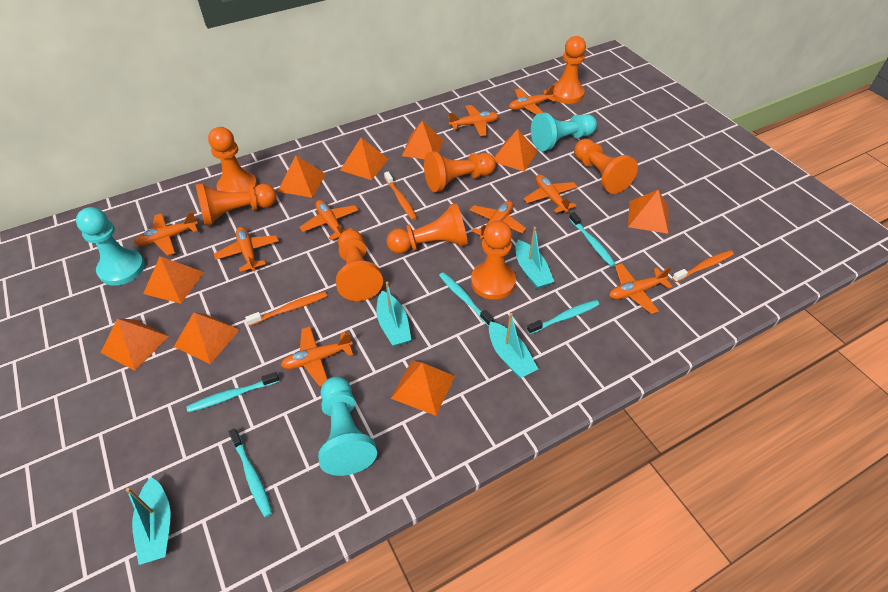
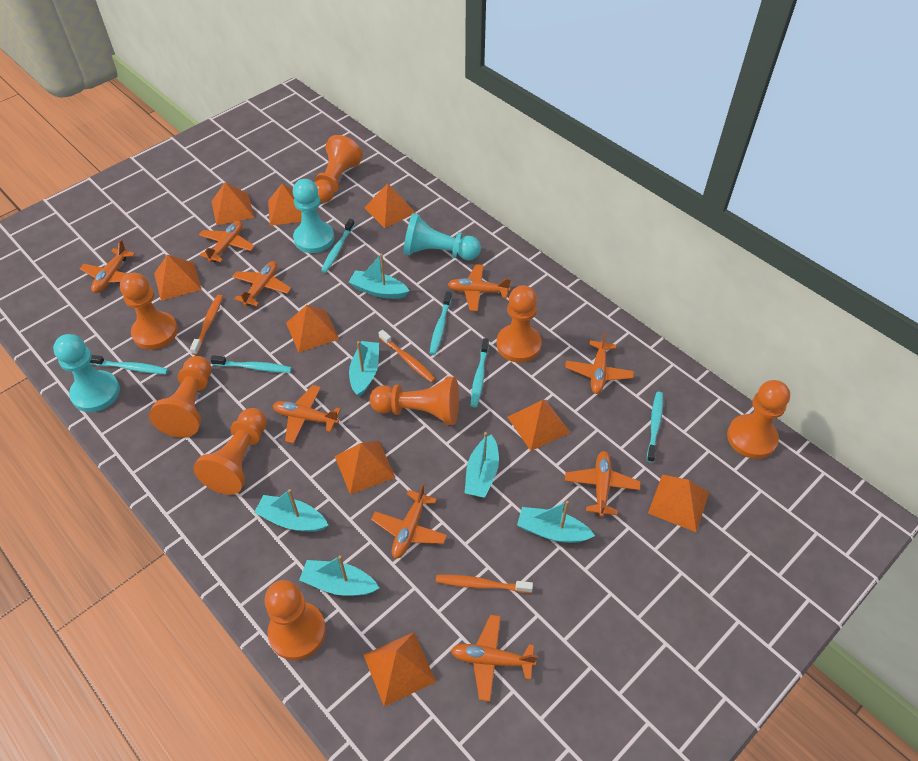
turquoise boat: 4 -> 6
turquoise toothbrush: 5 -> 6

